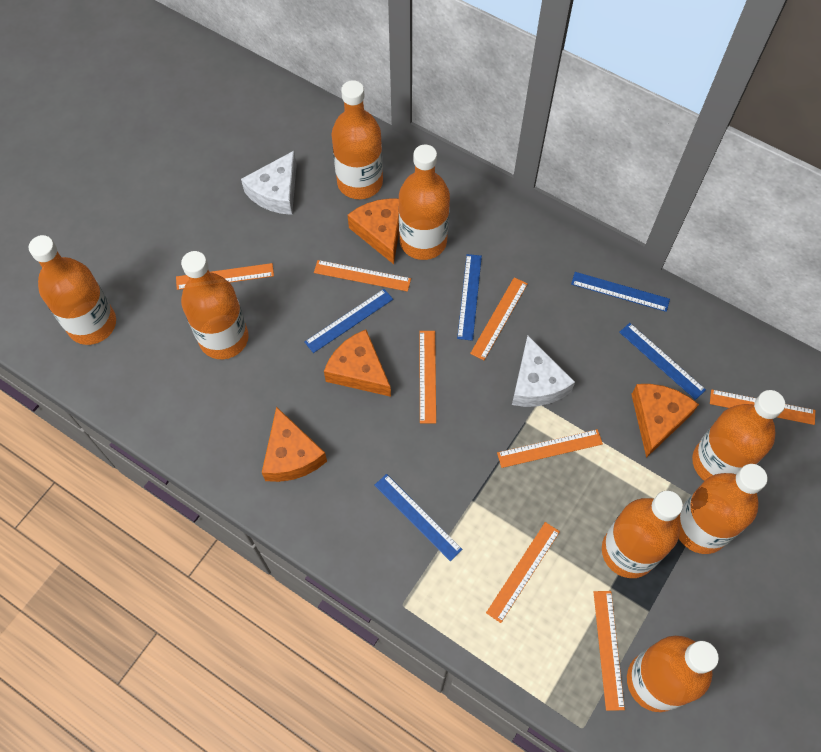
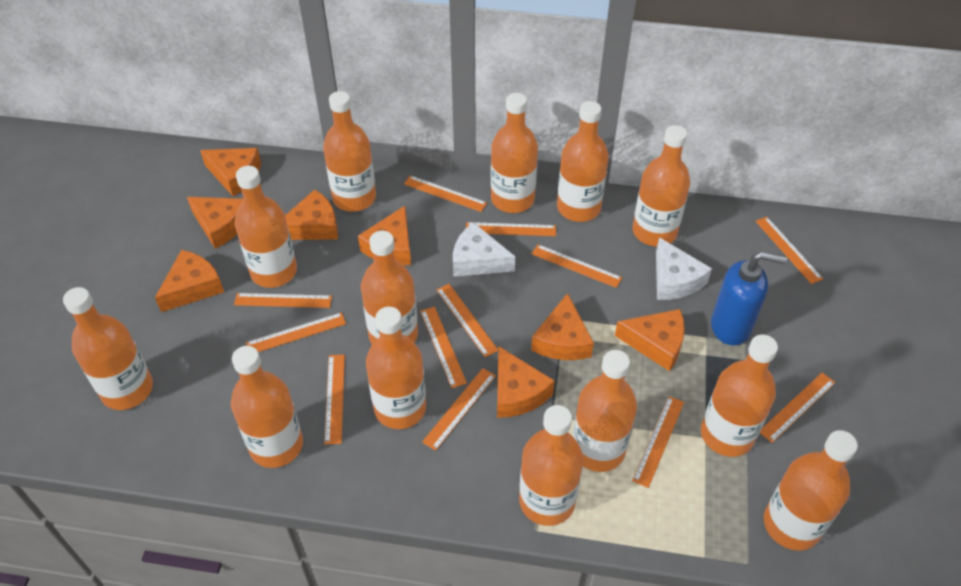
blue ruler: 5 -> 0
blue soap dispenser: 0 -> 1
orange bottle: 8 -> 13
orange cheese: 4 -> 8
orange ruler: 8 -> 12

